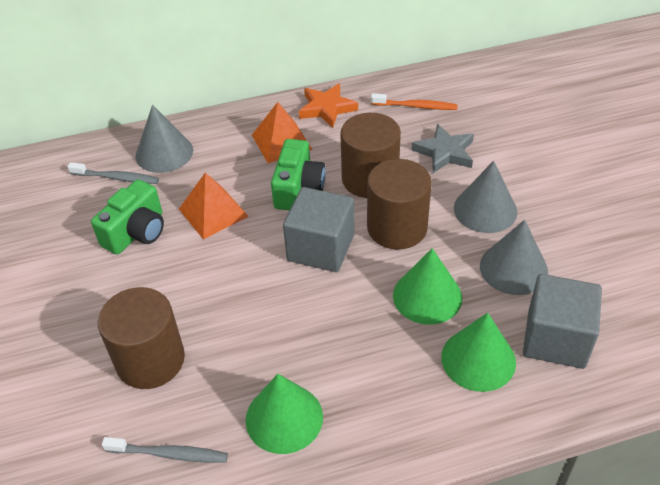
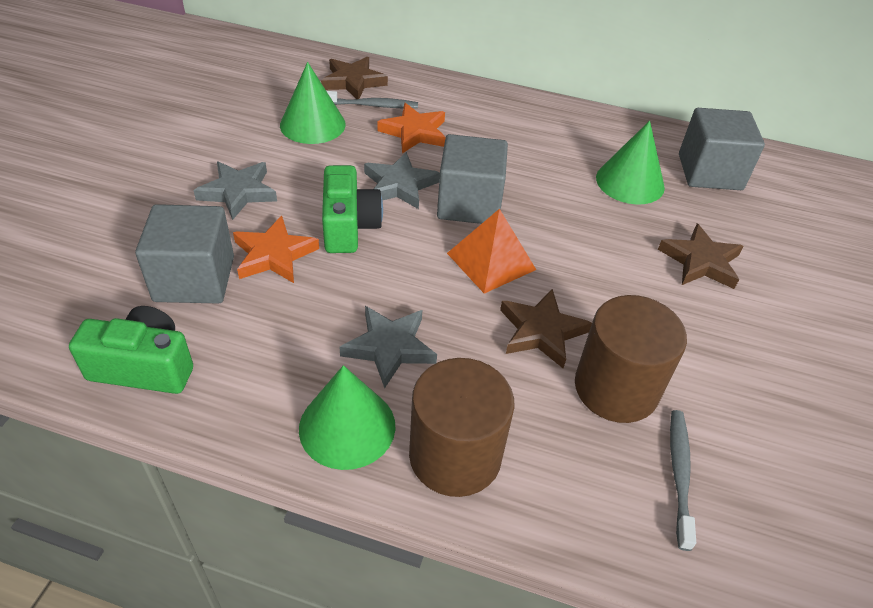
brown cylinder: 3 -> 2
brown star: 0 -> 3
grey cone: 3 -> 0
grey cube: 2 -> 3
grey star: 1 -> 3
orange pyramid: 2 -> 1
orange star: 1 -> 2
orange toothbrush: 1 -> 0

